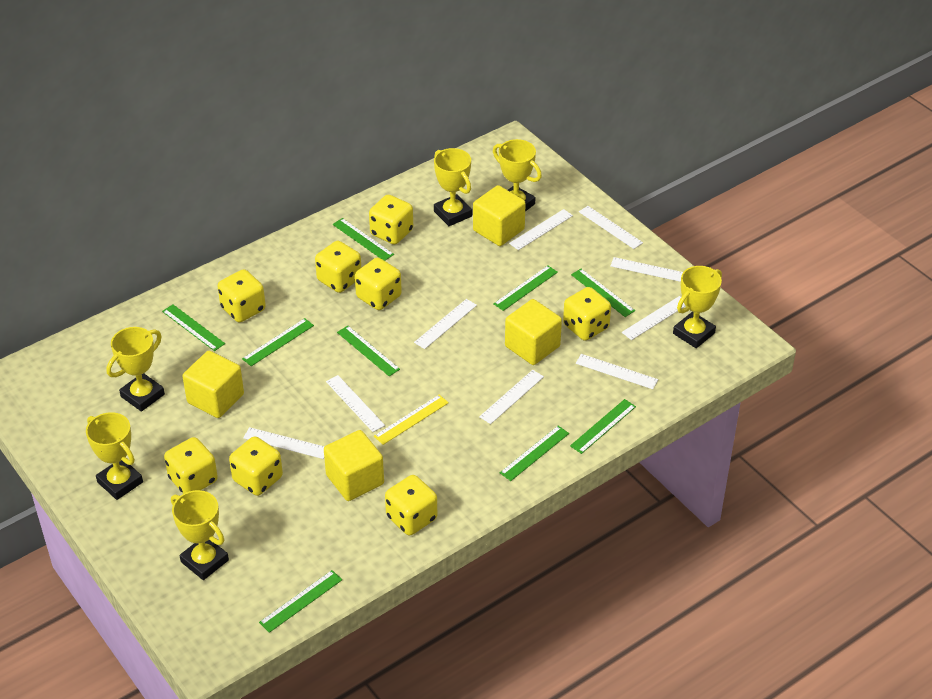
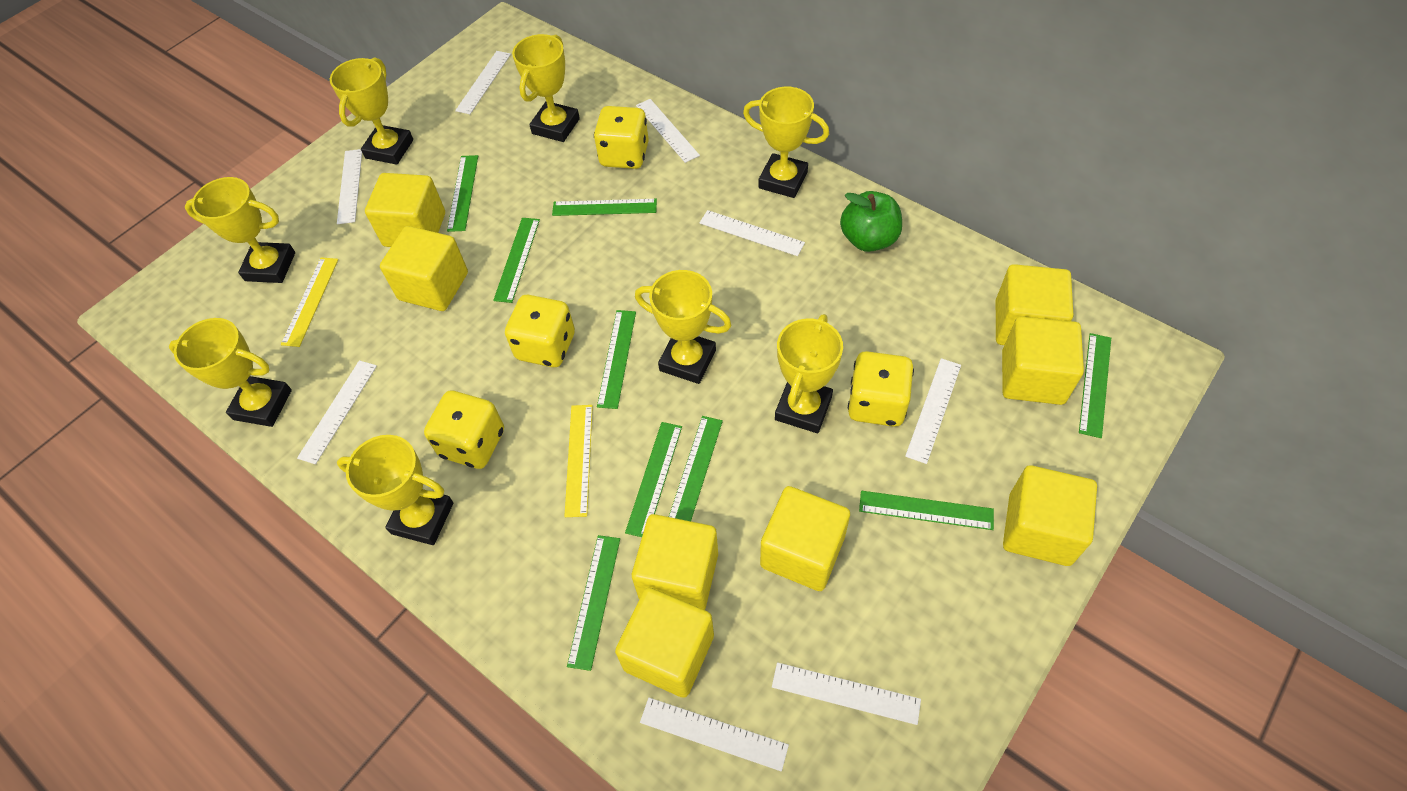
green apple: 0 -> 1
white ruler: 9 -> 8
yellow cube: 4 -> 8
yellow dice: 8 -> 4
yellow ruler: 1 -> 2
yellow trophy: 6 -> 8

